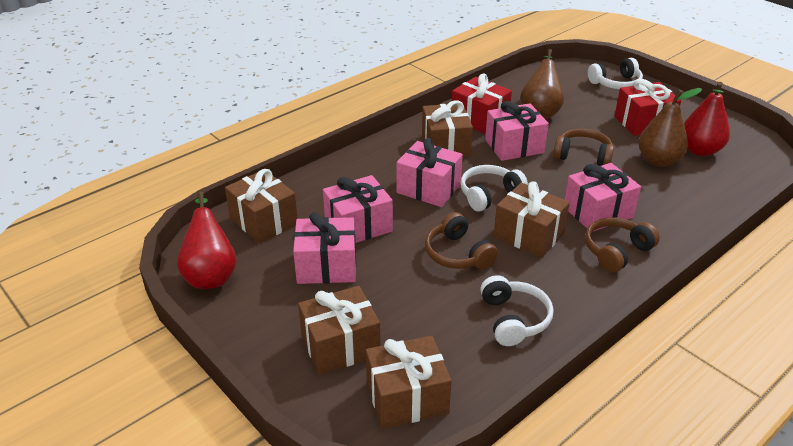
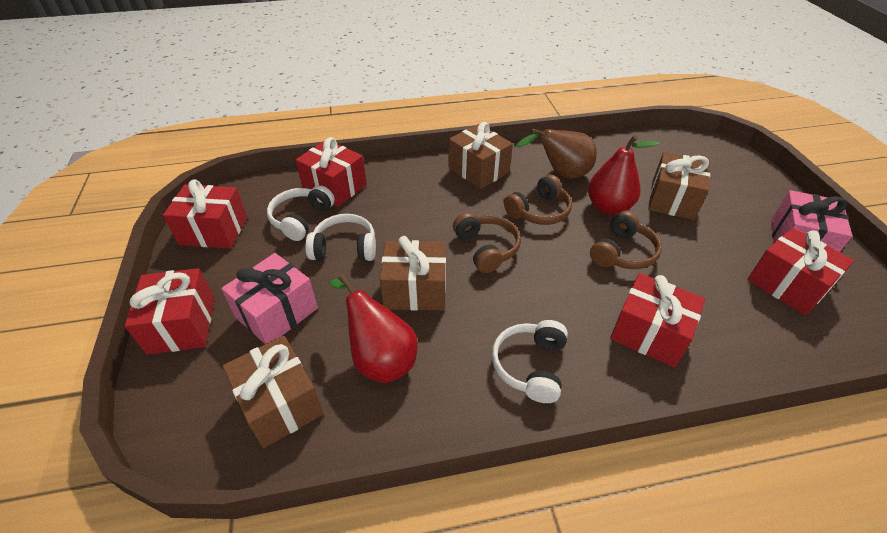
brown gift: 5 -> 4
brown pear: 2 -> 1
pink gift: 5 -> 2
red gift: 2 -> 5

